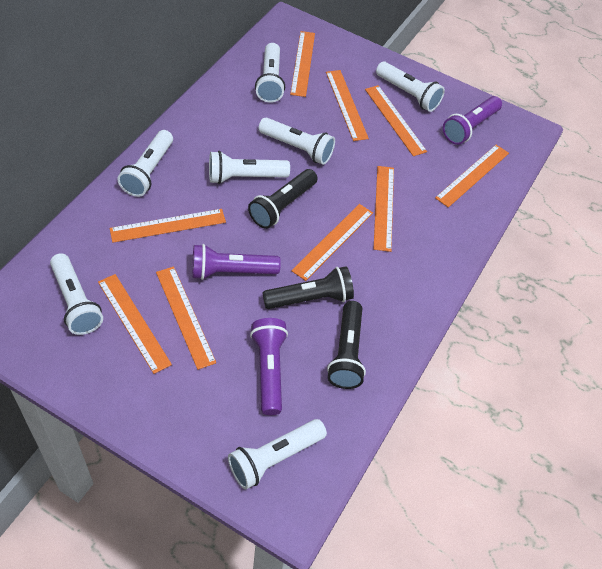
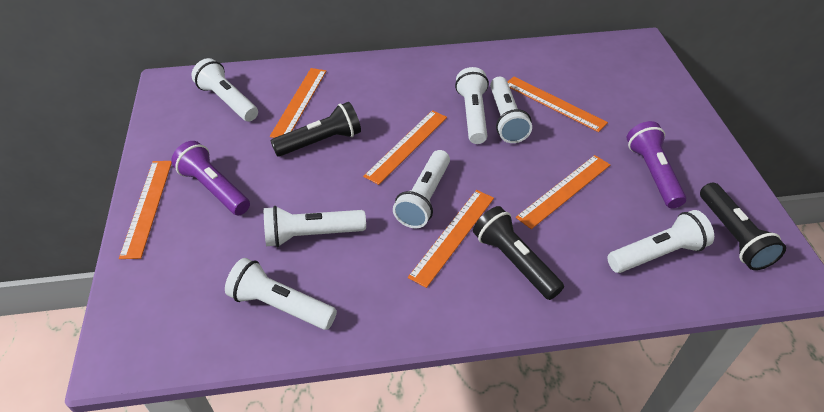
orange ruler: 9 -> 6
purple flashlight: 3 -> 2

